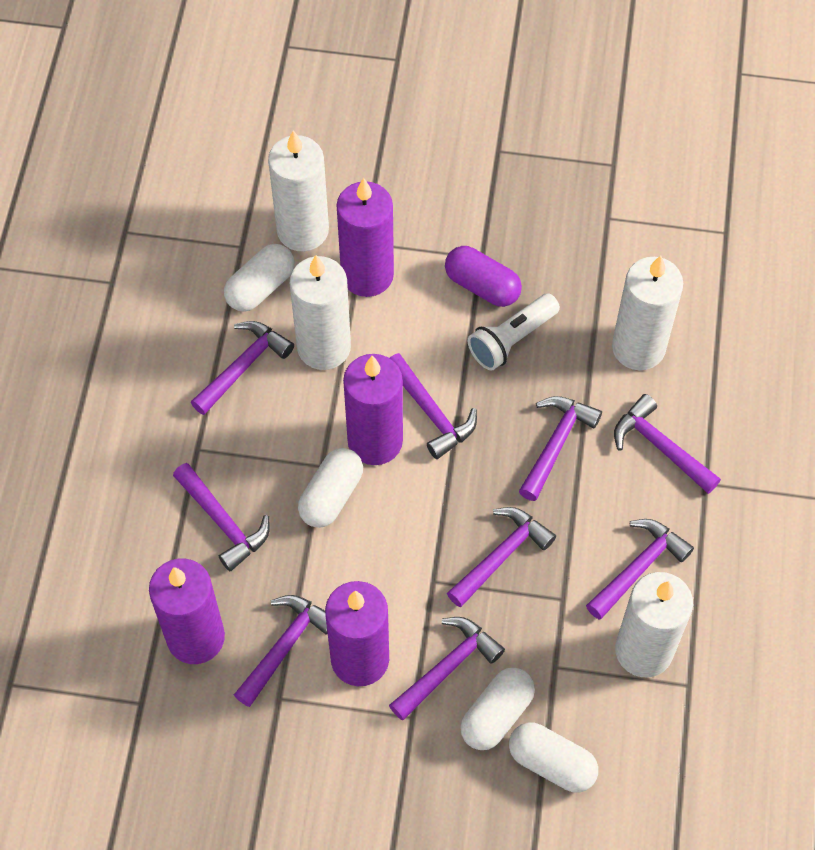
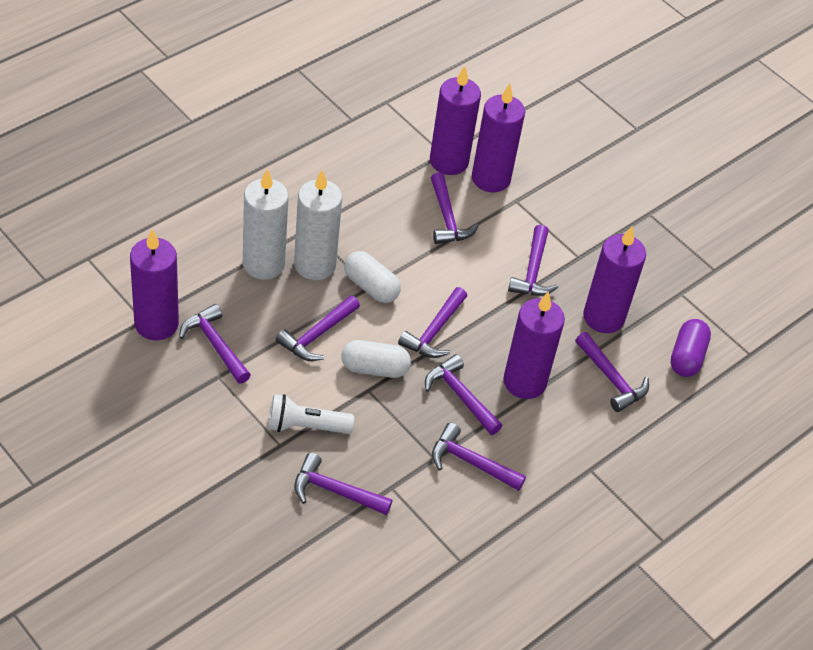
purple candle: 4 -> 5
white candle: 4 -> 2
white capsule: 4 -> 2

